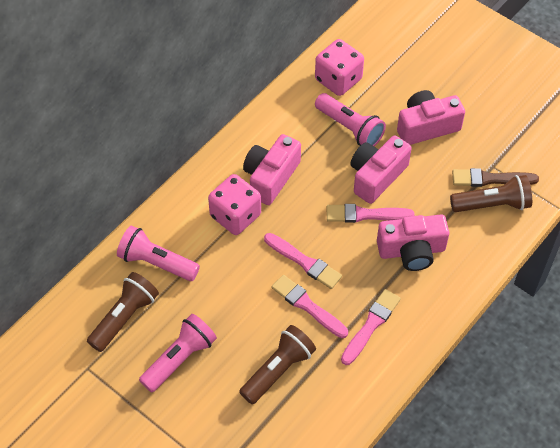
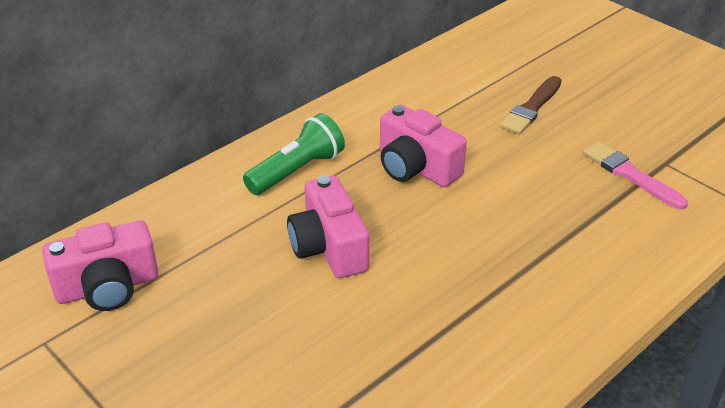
brown flashlight: 3 -> 0
green flashlight: 0 -> 1
pink brush: 4 -> 1
pink camera: 4 -> 3
pink dice: 2 -> 0
pink flashlight: 3 -> 0

